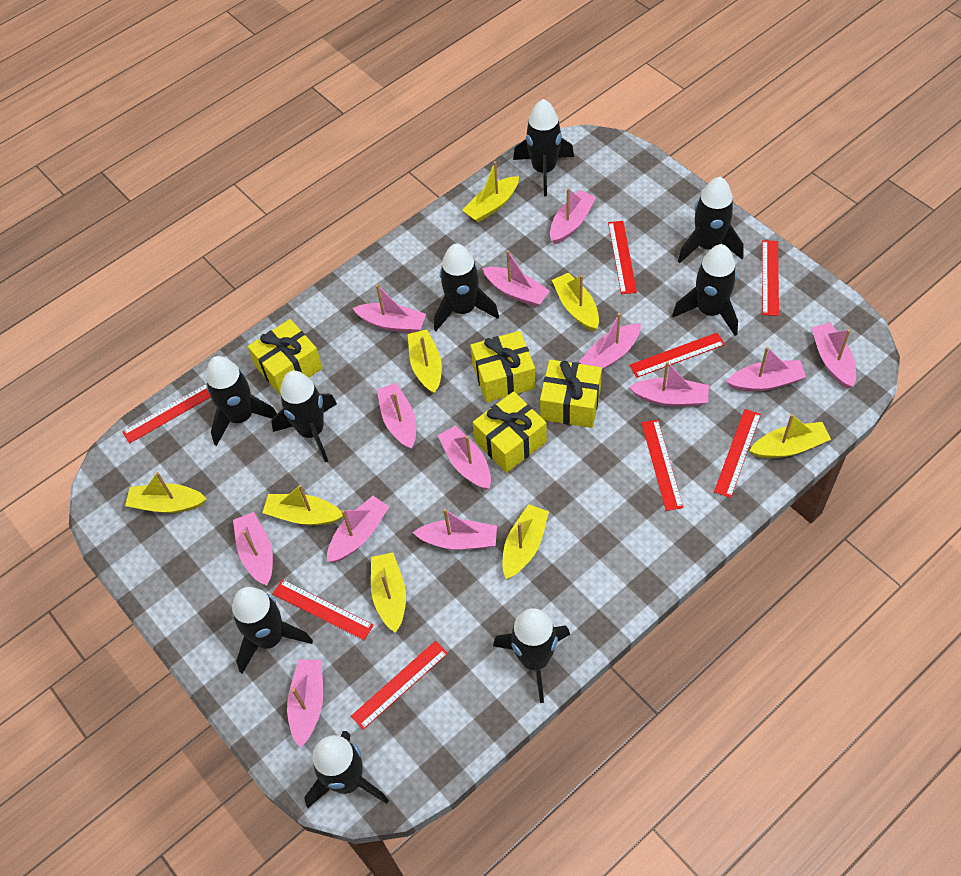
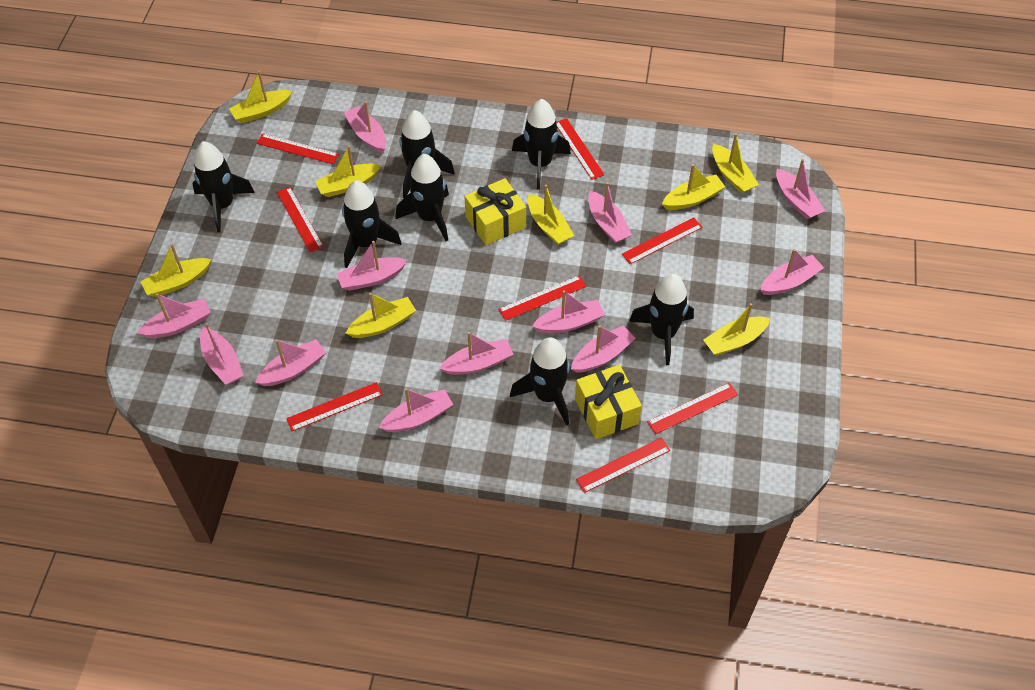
black rocket: 9 -> 7
pink boat: 13 -> 12
yellow gift: 4 -> 2

